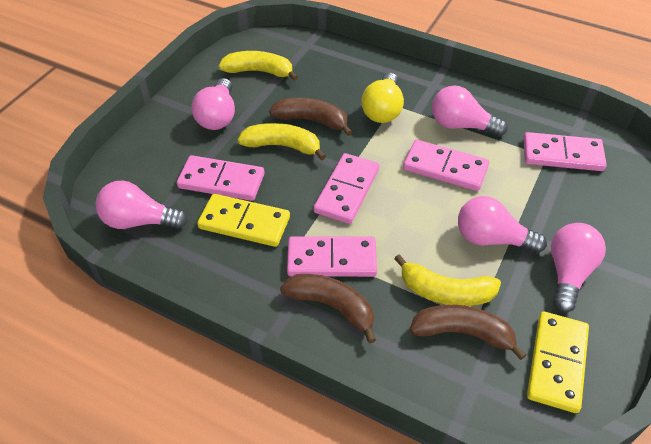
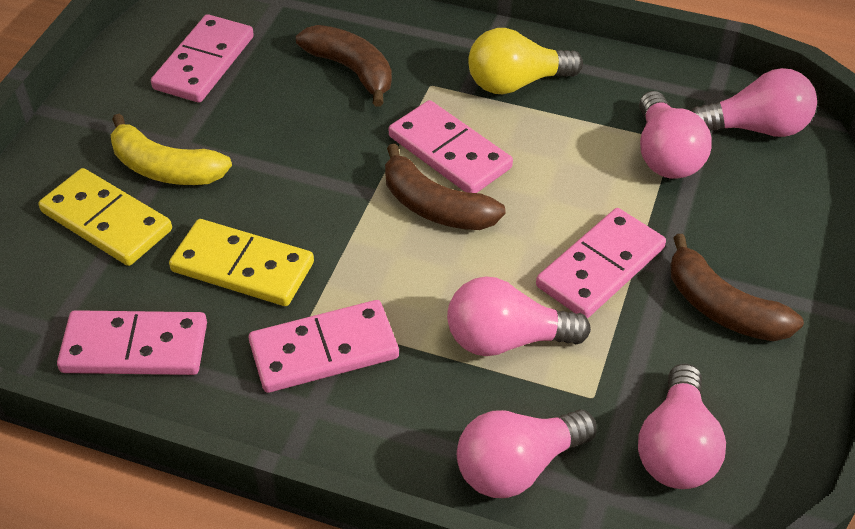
yellow banana: 3 -> 1

